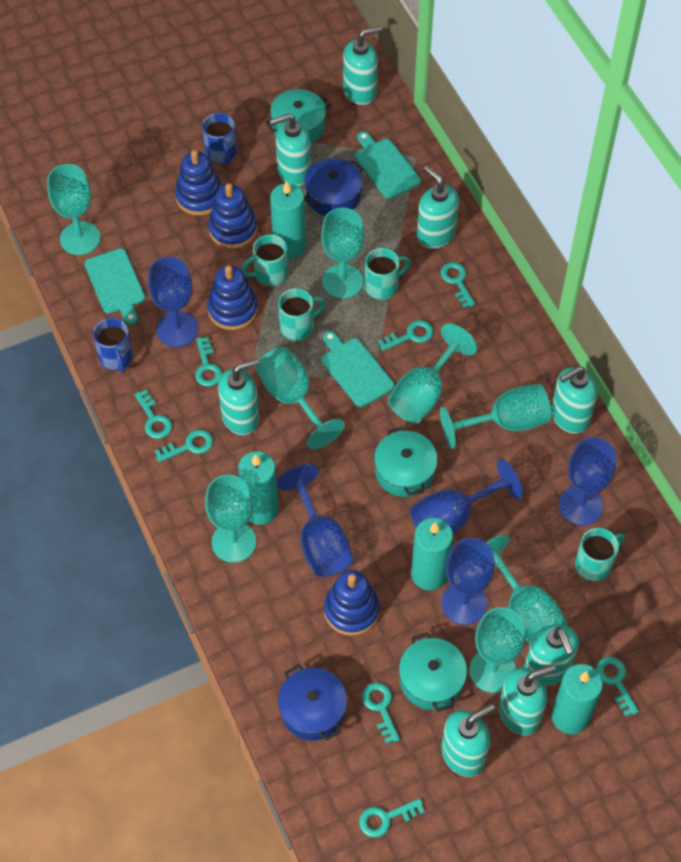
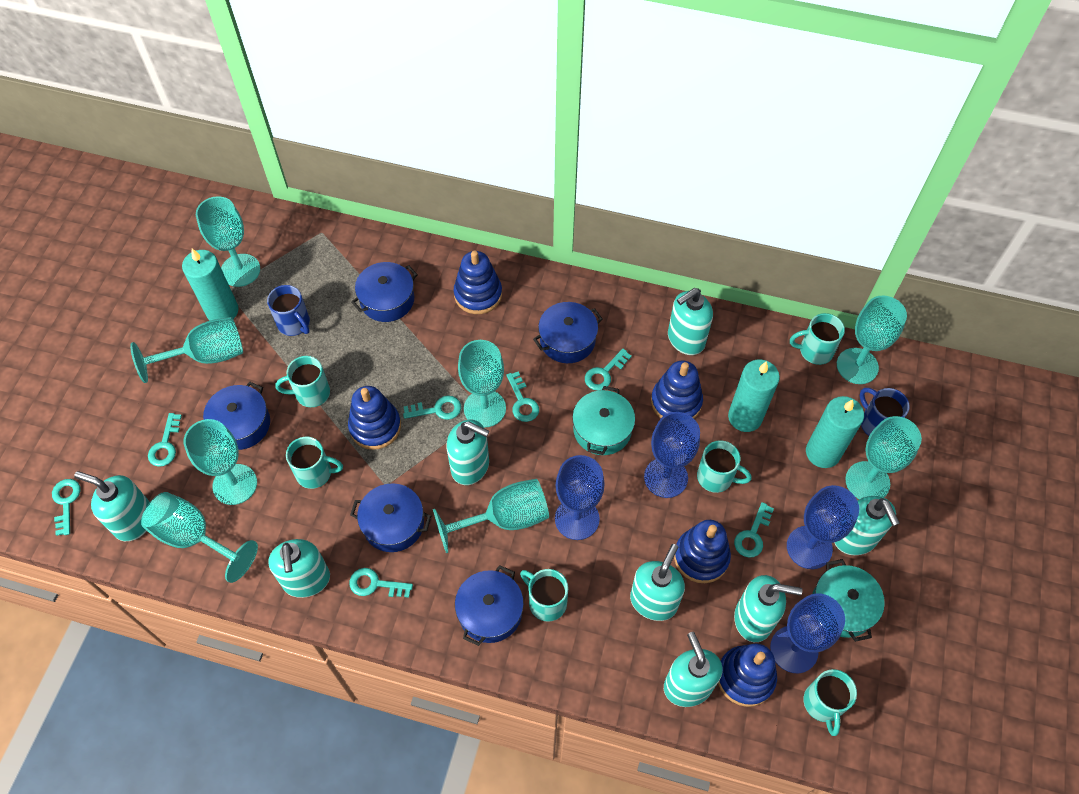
blue goblet: 5 -> 4
blue pot: 2 -> 5
blue stacking toy: 4 -> 5
turquoise candle: 4 -> 3
turquoise cutting board: 3 -> 0
turquoise key: 8 -> 7
turquoise mug: 4 -> 6
turquoise pot: 3 -> 2

